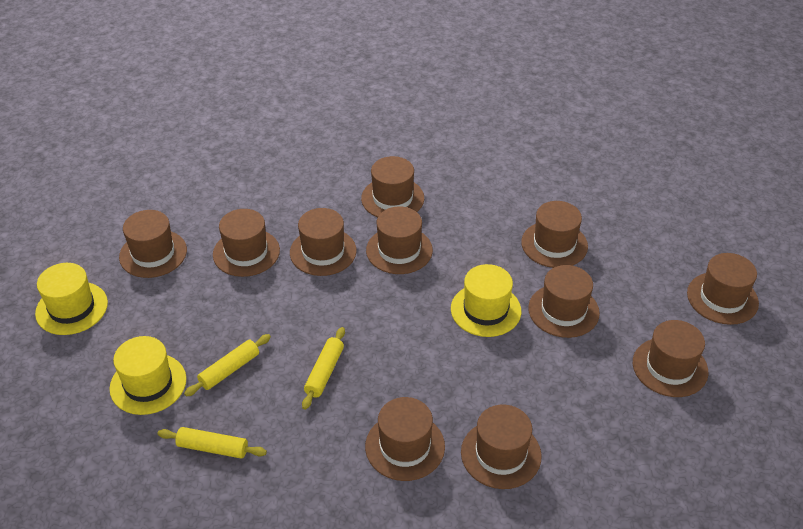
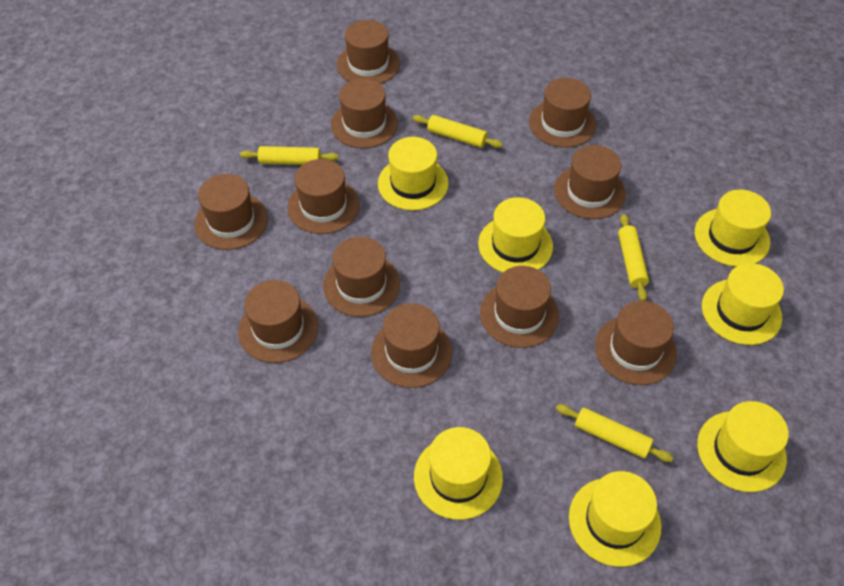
yellow hat: 3 -> 7
yellow rolling pin: 3 -> 4

